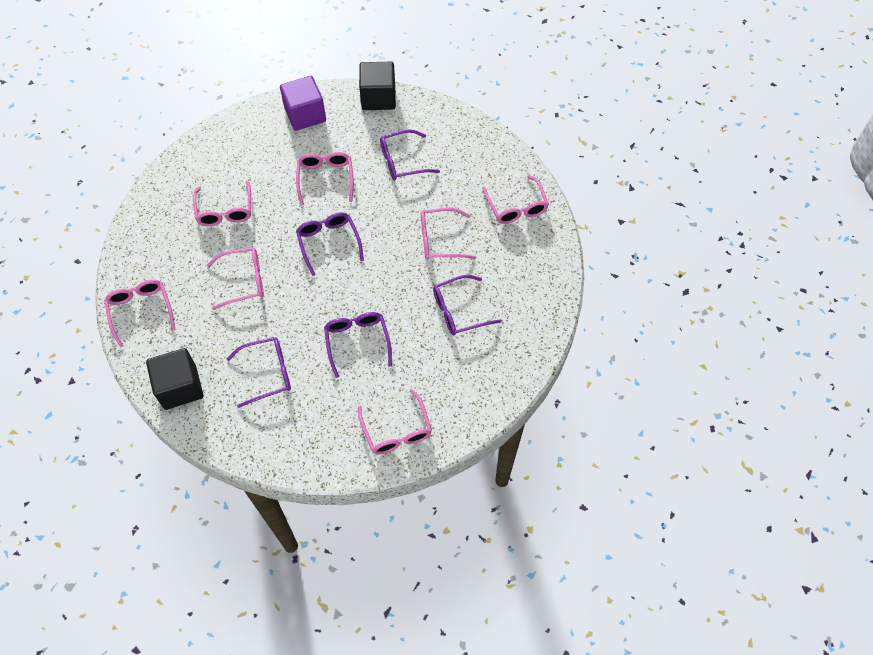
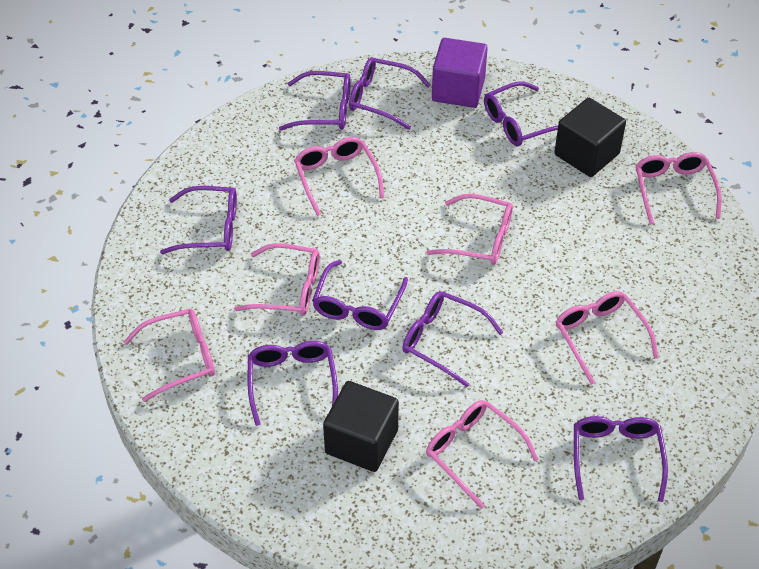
purple glasses: 5 -> 8

